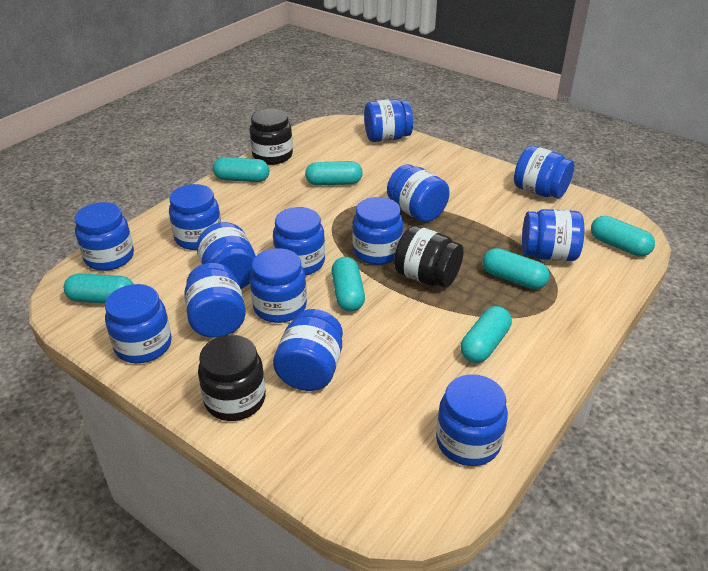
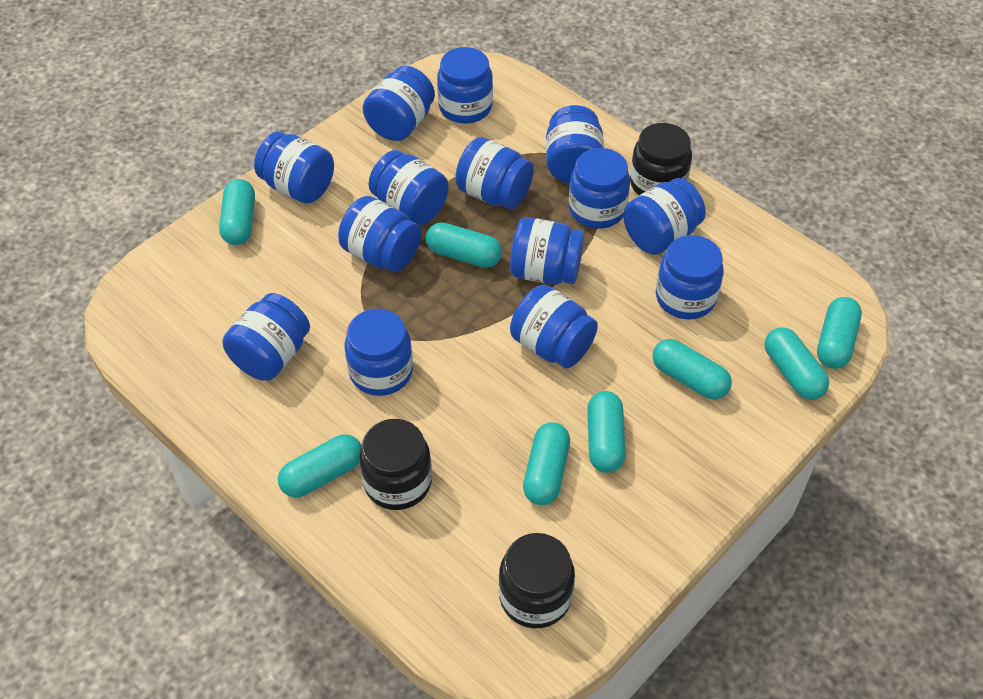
turquoise capsule: 7 -> 8

